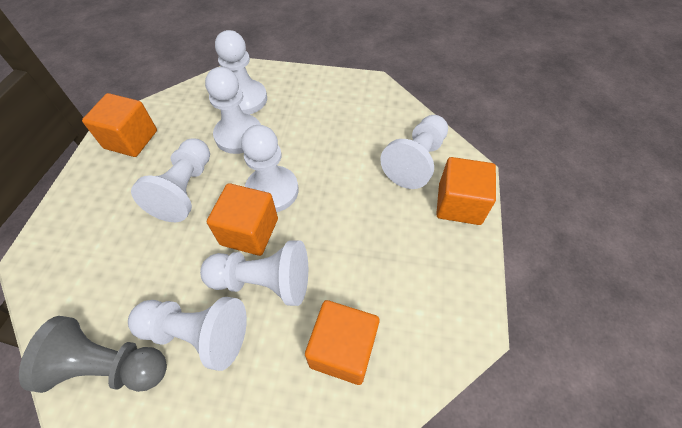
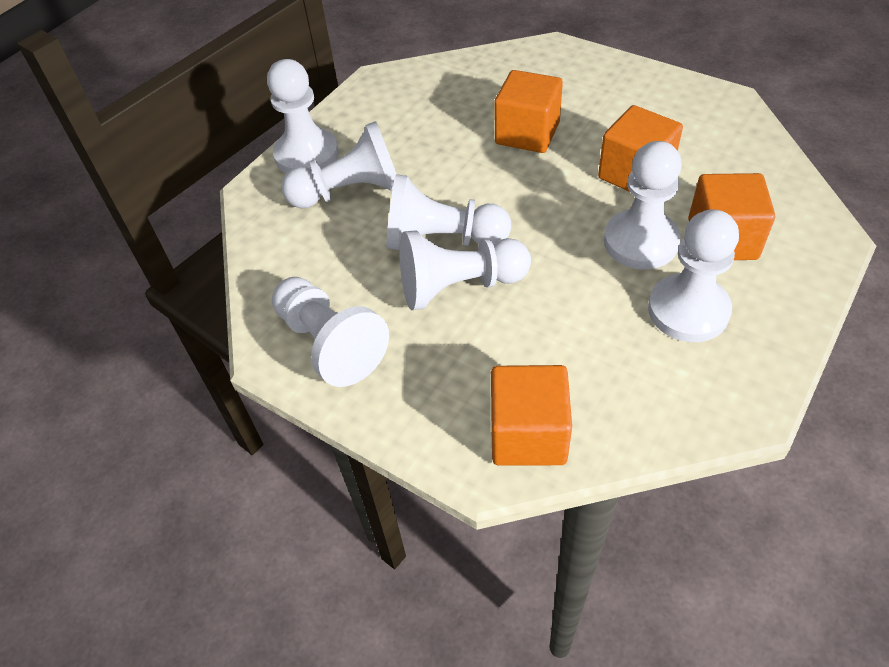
grey pawn: 1 -> 0

